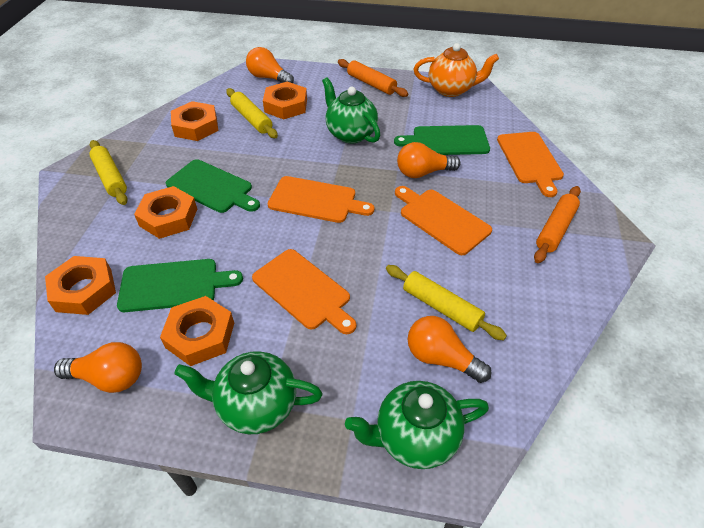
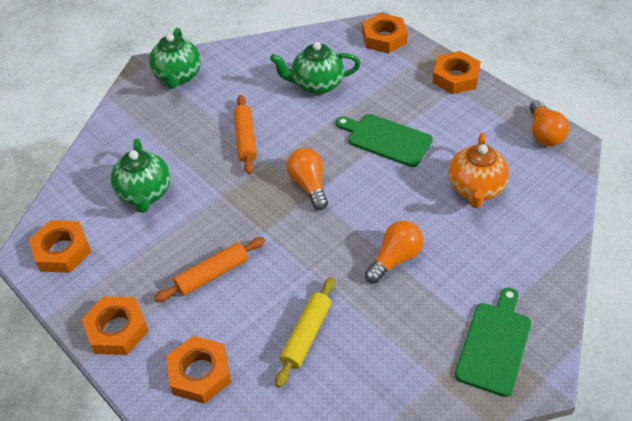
green cutting board: 3 -> 2
orange cutting board: 4 -> 0
orange light bulb: 4 -> 3
yellow rolling pin: 3 -> 1

